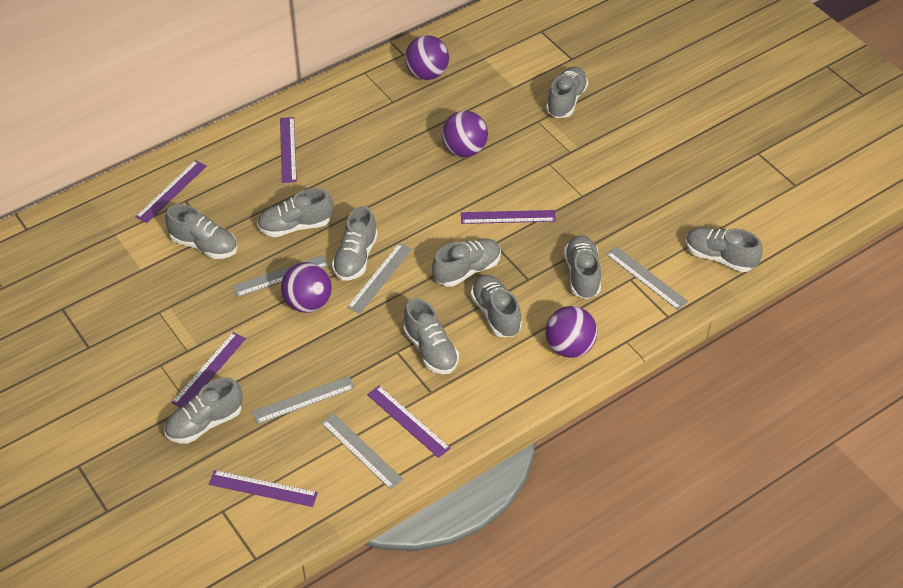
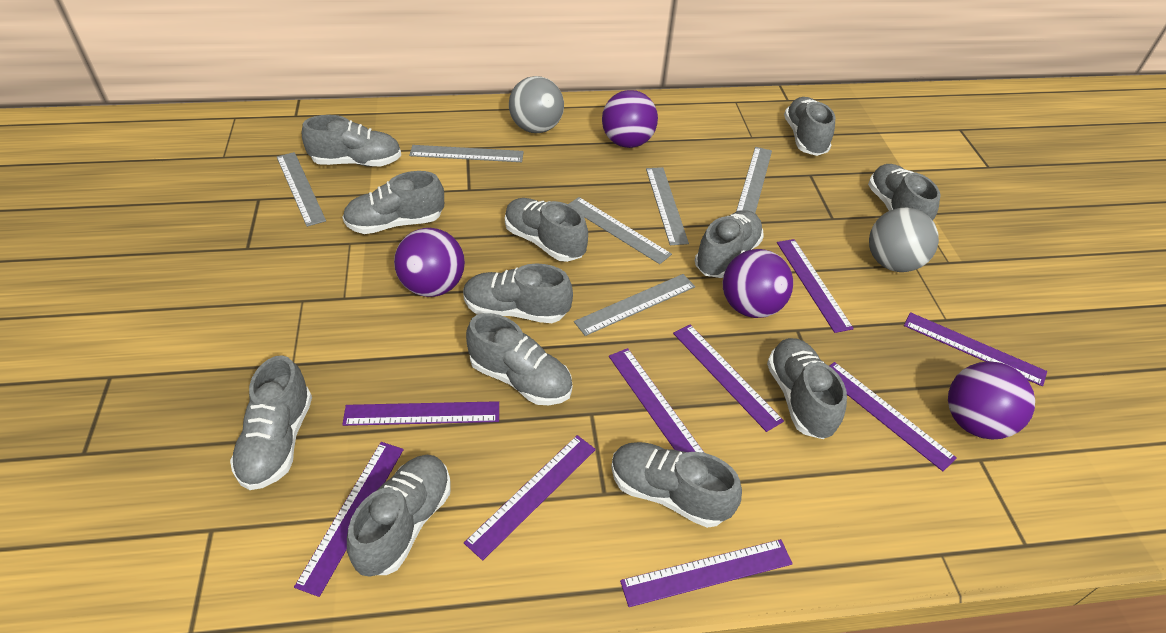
grey ball: 0 -> 2
grey ruler: 5 -> 6
grey shoe: 10 -> 12
purple ruler: 6 -> 9

